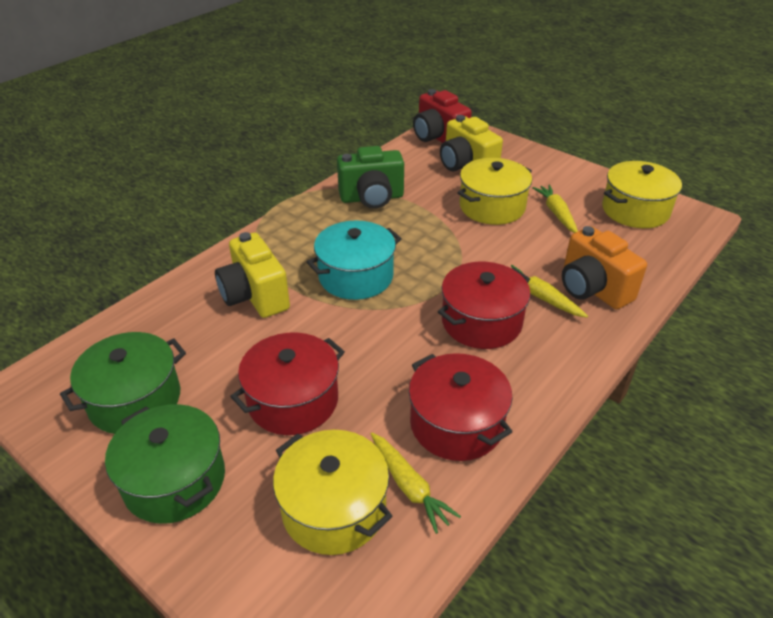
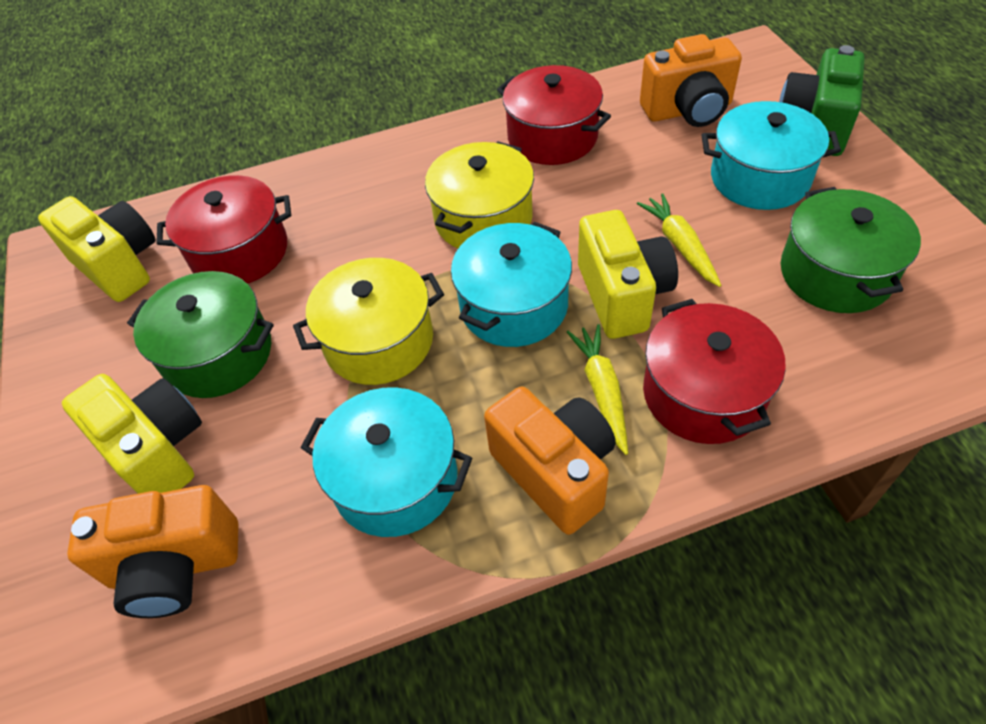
orange camera: 1 -> 3
red camera: 1 -> 0
turquoise pot: 1 -> 3
yellow camera: 2 -> 3
yellow carrot: 3 -> 2
yellow pot: 3 -> 2

